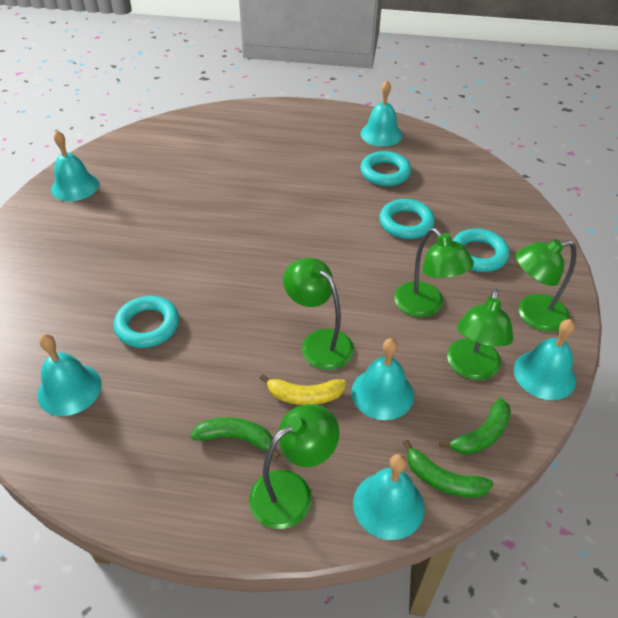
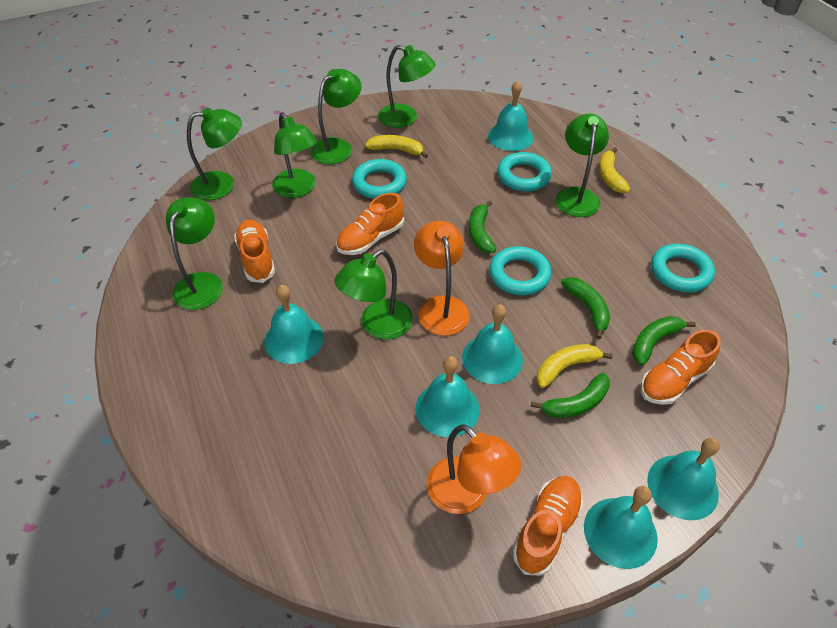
green banana: 3 -> 4
green lamp: 5 -> 7
orange lamp: 0 -> 2
orange shoe: 0 -> 4
yellow banana: 1 -> 3

